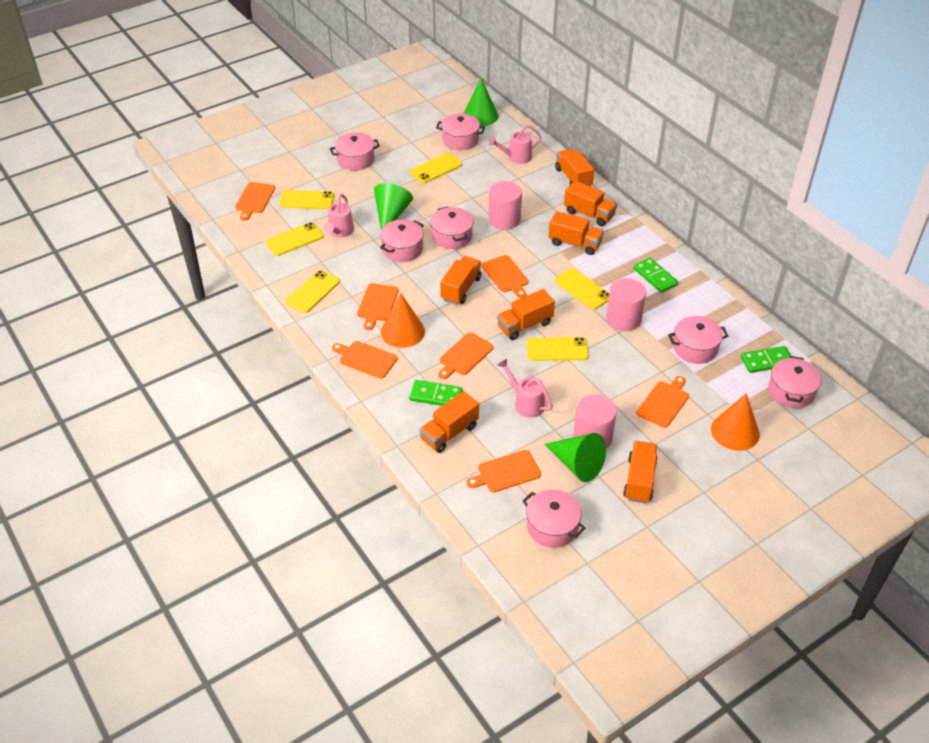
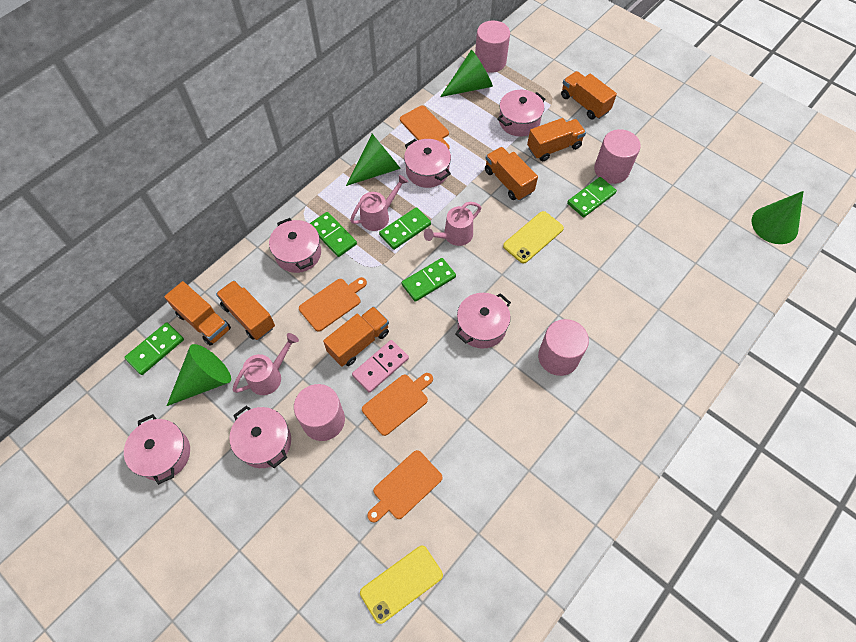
green cone: 3 -> 4
green domino: 3 -> 5
orange cone: 2 -> 0
orange cutting board: 7 -> 4
orange truck: 7 -> 6
pink cylinder: 3 -> 4
pink domino: 0 -> 1
pink pot: 7 -> 6
yellow phone: 6 -> 2

